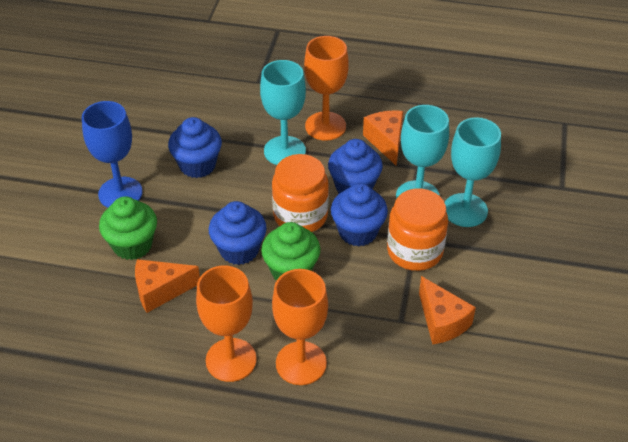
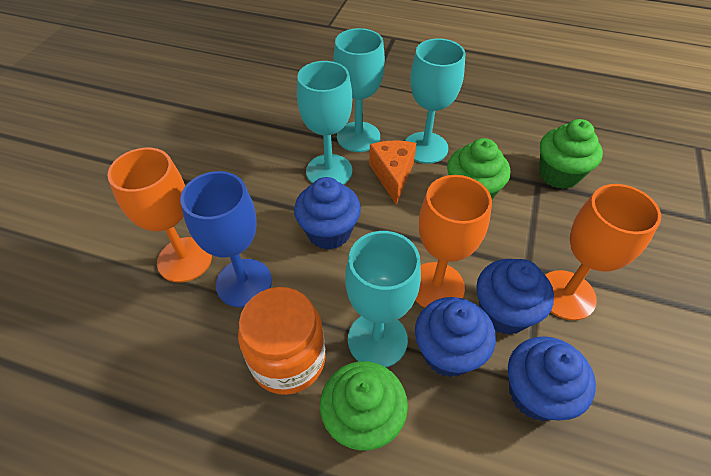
green cupcake: 2 -> 3
orange cheese: 3 -> 1
orange jar: 2 -> 1
turquoise goblet: 3 -> 4

